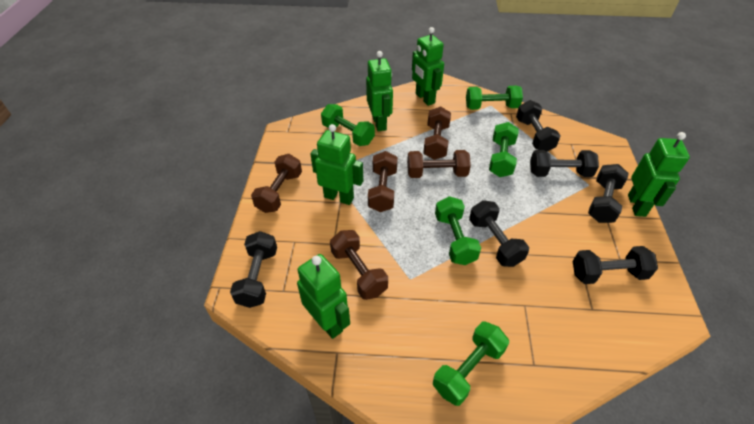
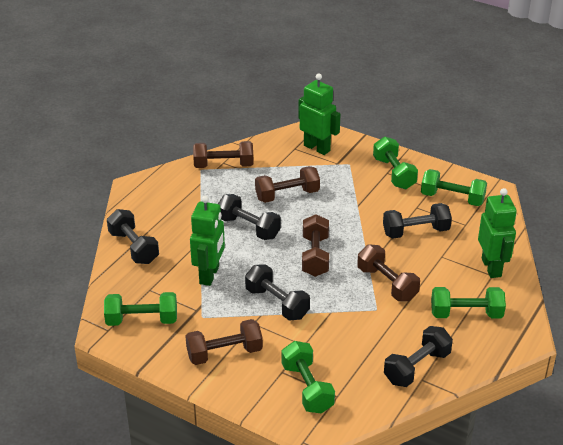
black dumbbell: 6 -> 5
green robot: 5 -> 3

